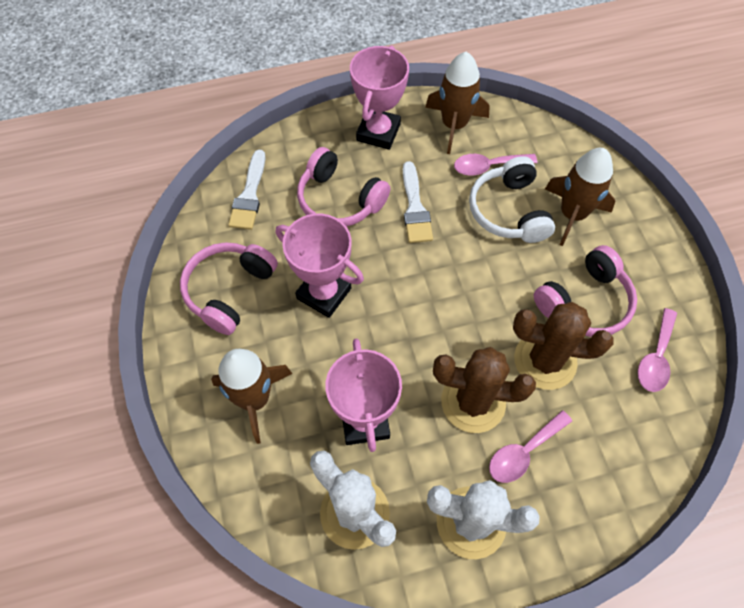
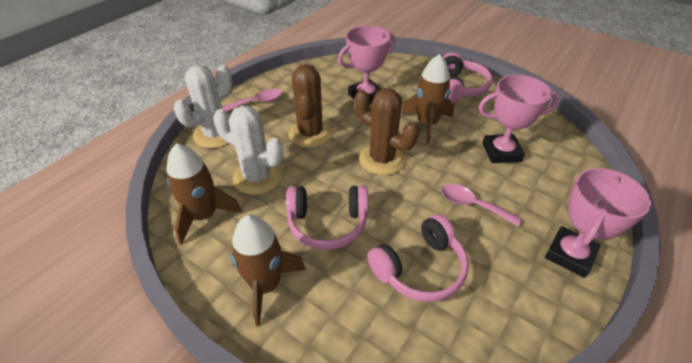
pink spoon: 3 -> 2
white brush: 2 -> 0
white headphones: 1 -> 0

